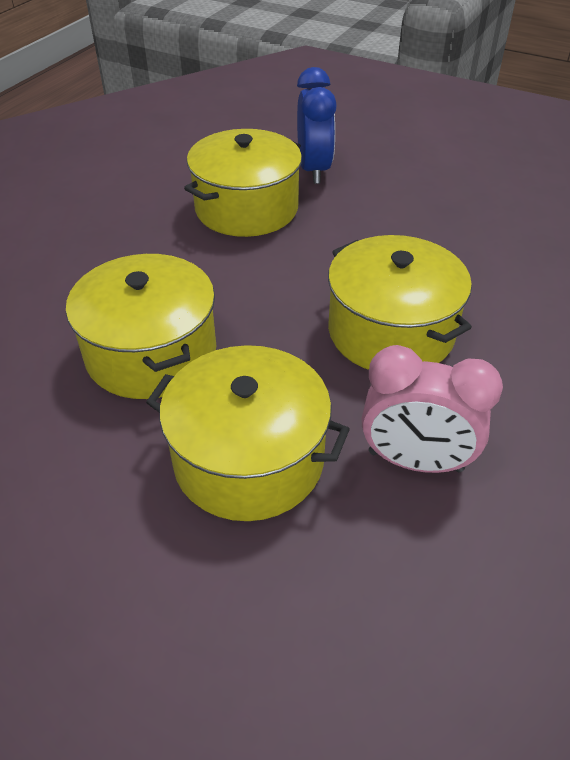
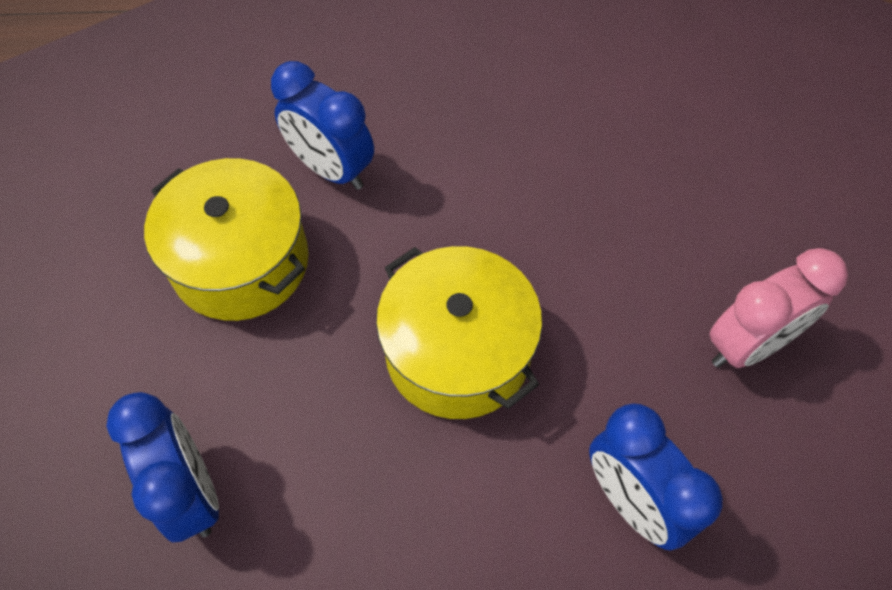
blue clock: 1 -> 3
yellow pot: 4 -> 2

